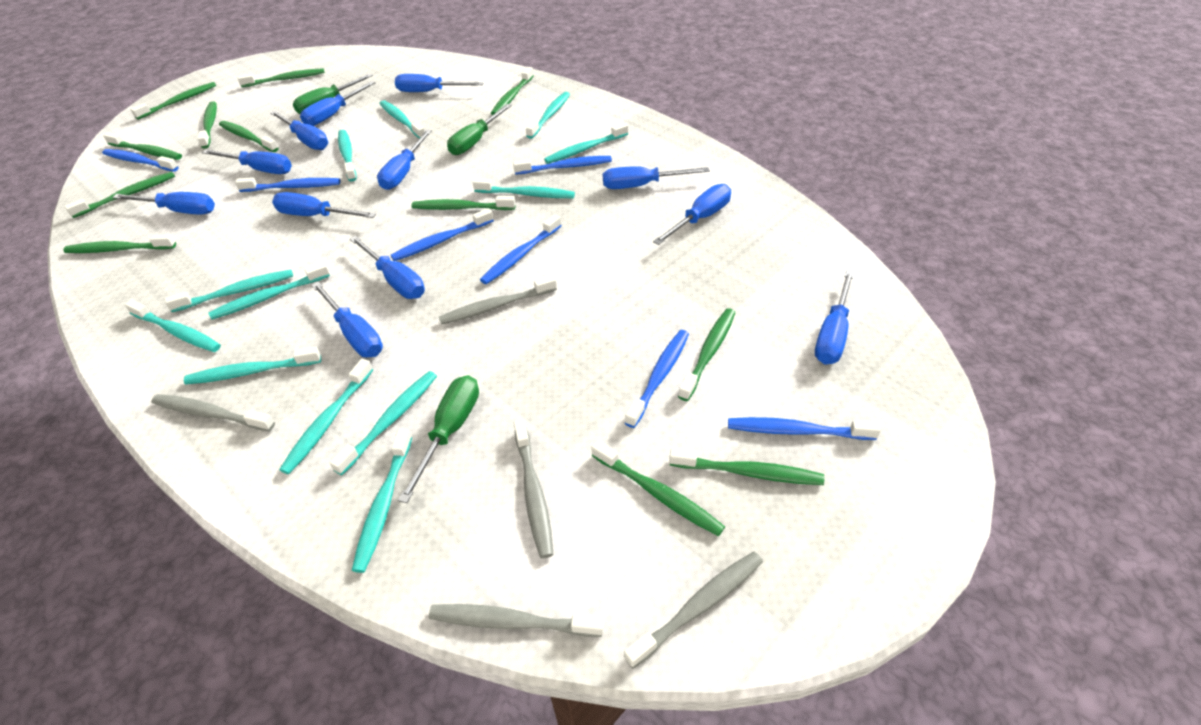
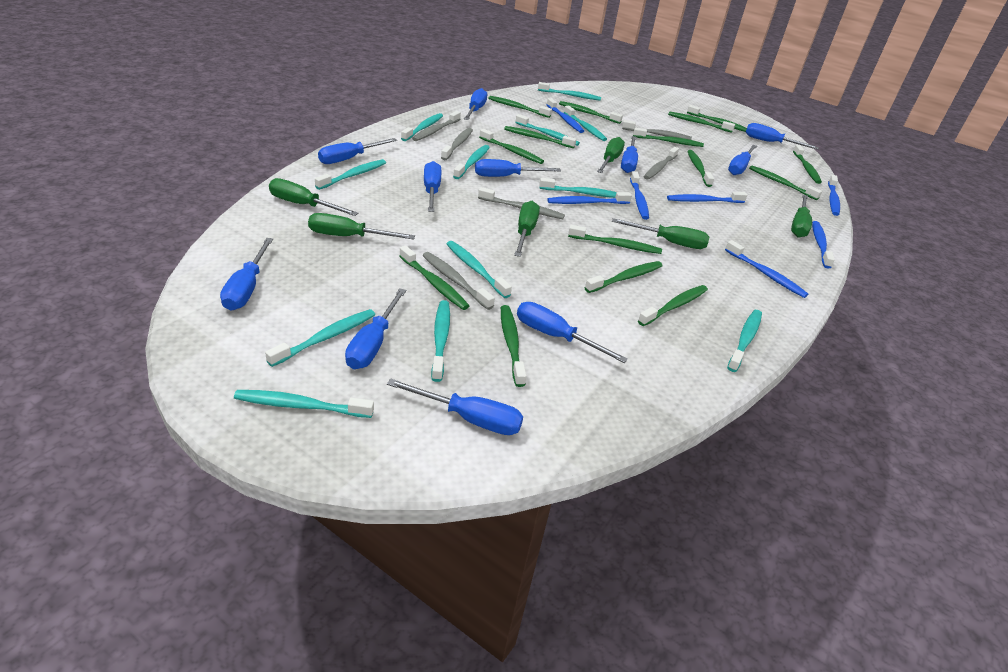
blue screwdriver: 12 -> 11
green screwdriver: 3 -> 6
green toothbrush: 12 -> 15
grey toothbrush: 5 -> 6

